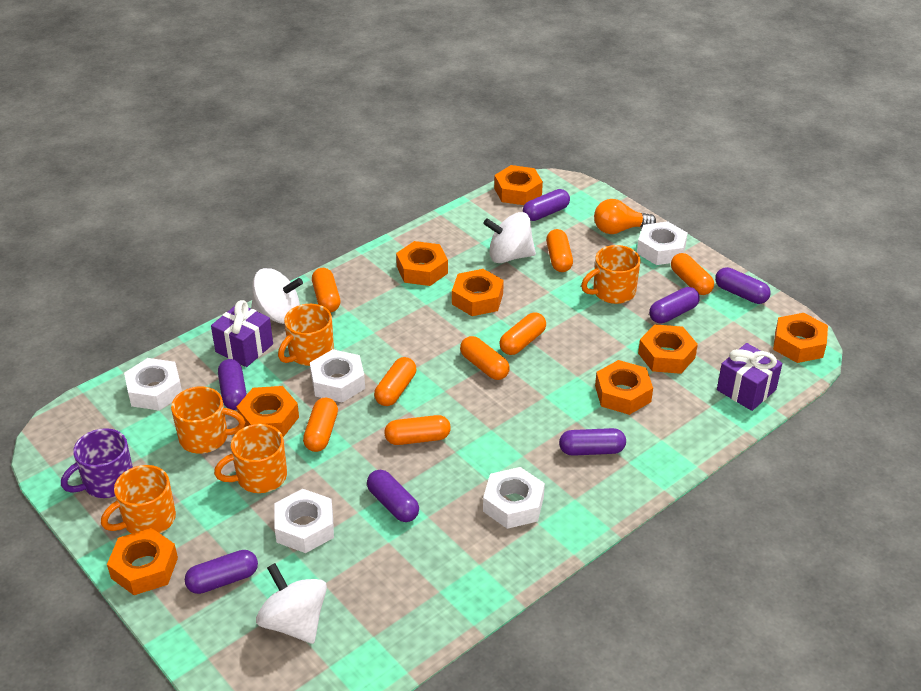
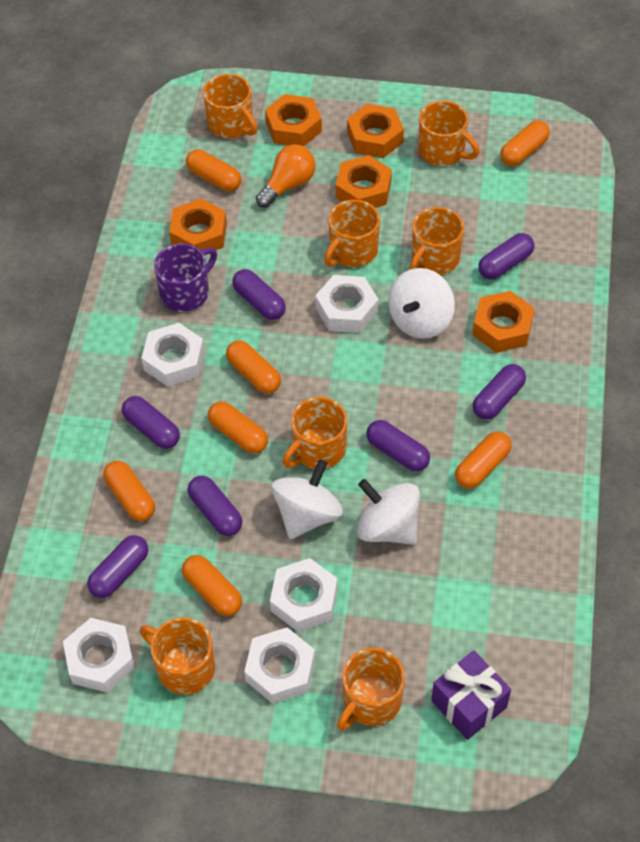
orange capsule: 8 -> 7
orange mug: 5 -> 7
orange nut: 8 -> 5
purple gift: 2 -> 1

